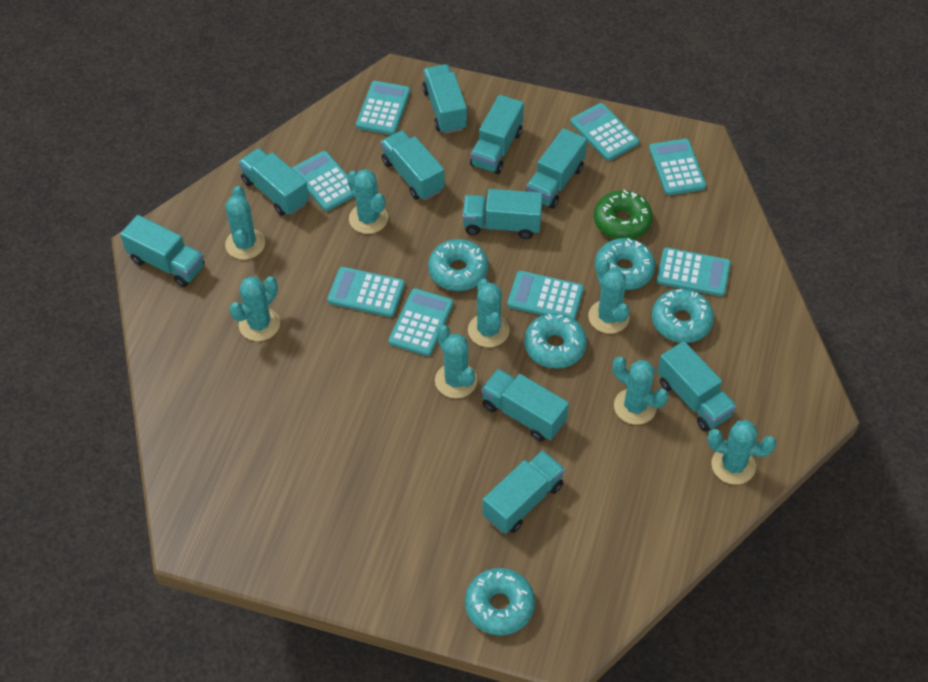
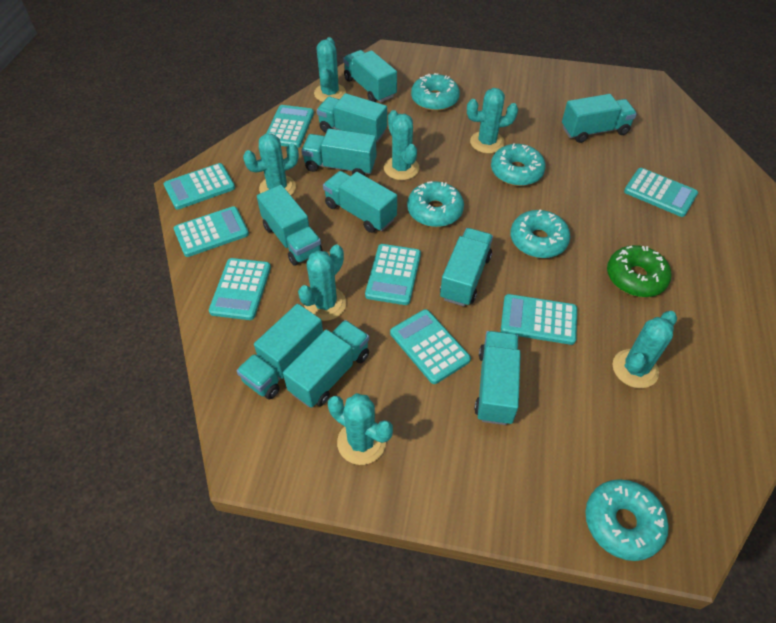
turquoise cactus: 8 -> 7

